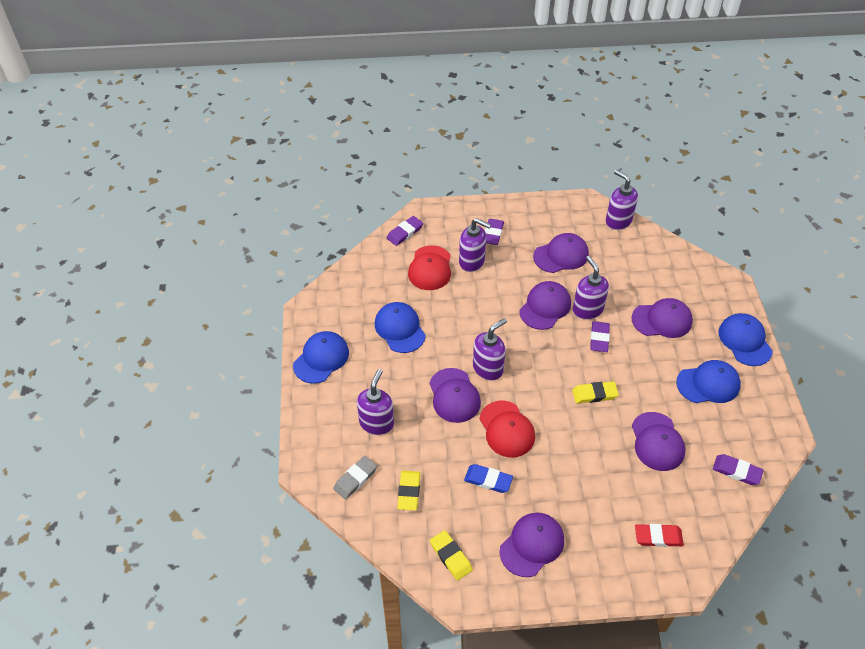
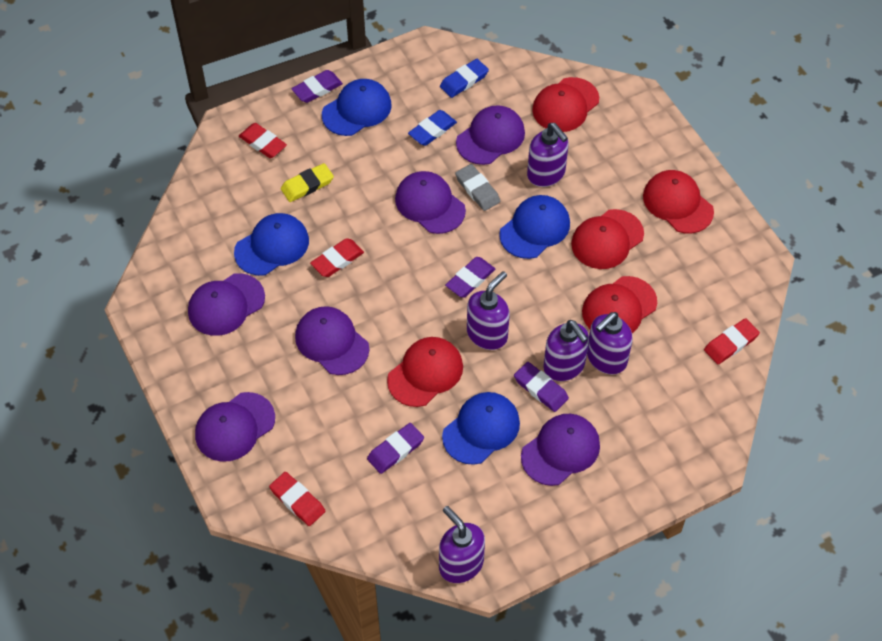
blue eraser: 1 -> 2
red cap: 2 -> 5
red eraser: 1 -> 4
yellow eraser: 3 -> 1

